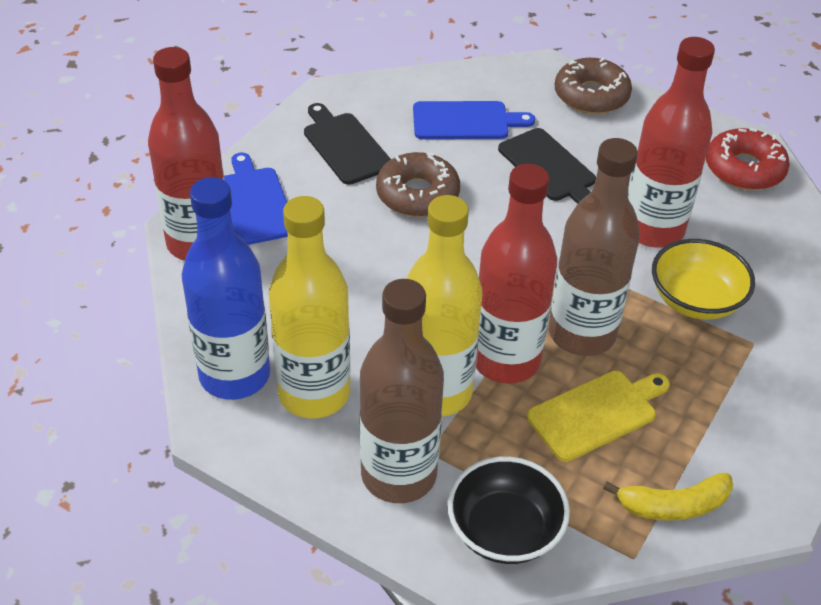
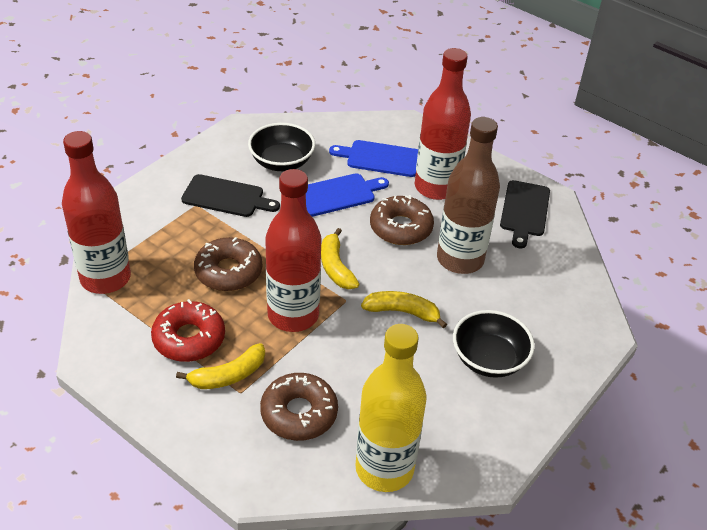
black bowl: 1 -> 2
blue bottle: 1 -> 0
brown bottle: 2 -> 1
brown donut: 2 -> 3
yellow banana: 1 -> 3
yellow bottle: 2 -> 1
yellow bowl: 1 -> 0
yellow cutting board: 1 -> 0

